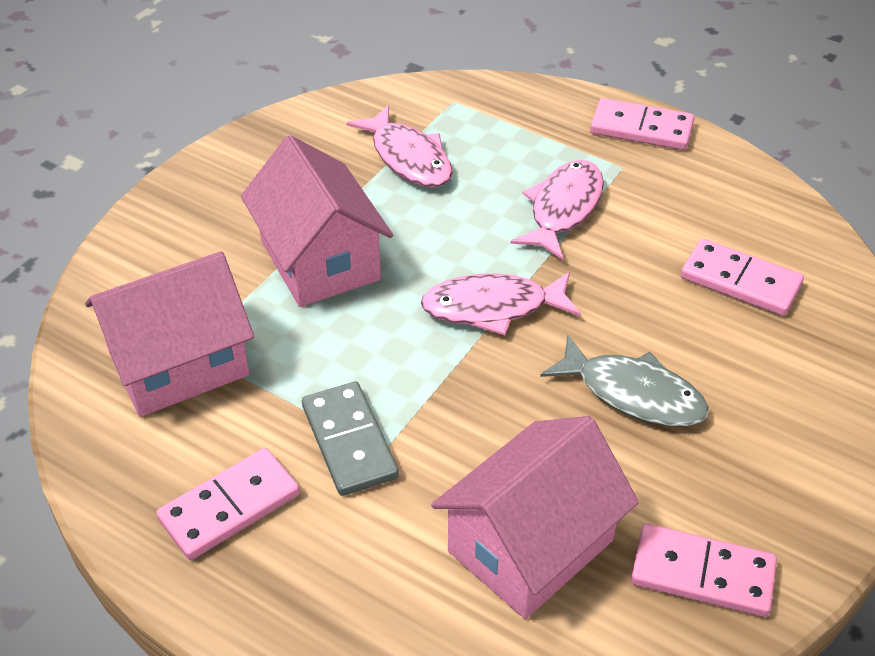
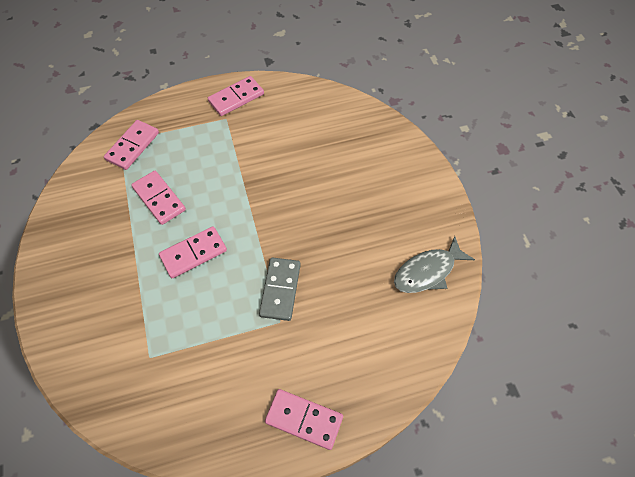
pink domino: 4 -> 5
pink fish: 3 -> 0
pink house: 3 -> 0

